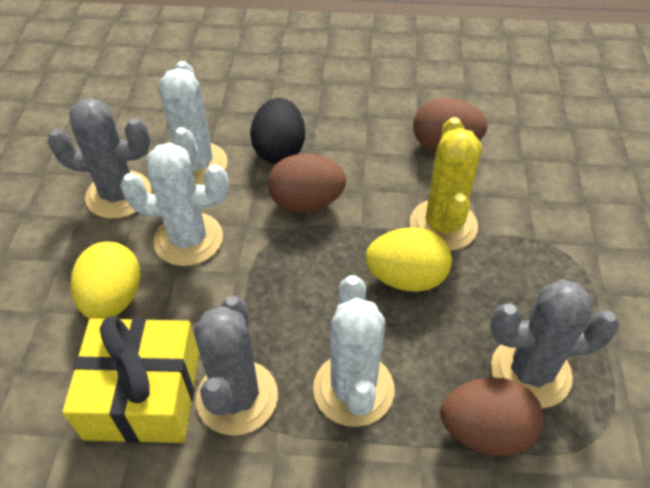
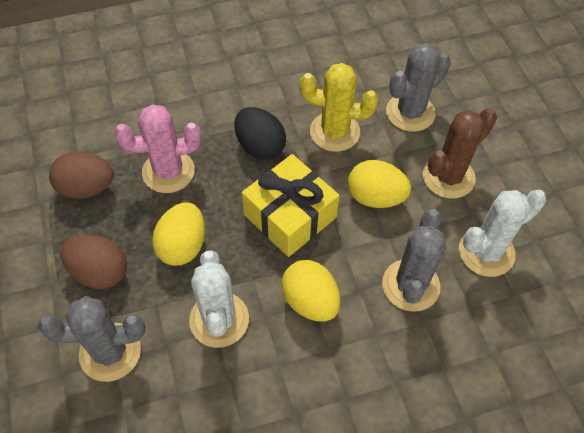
brown cactus: 0 -> 1
brown egg: 3 -> 2
pink cactus: 0 -> 1
white cactus: 3 -> 2
yellow egg: 2 -> 3

